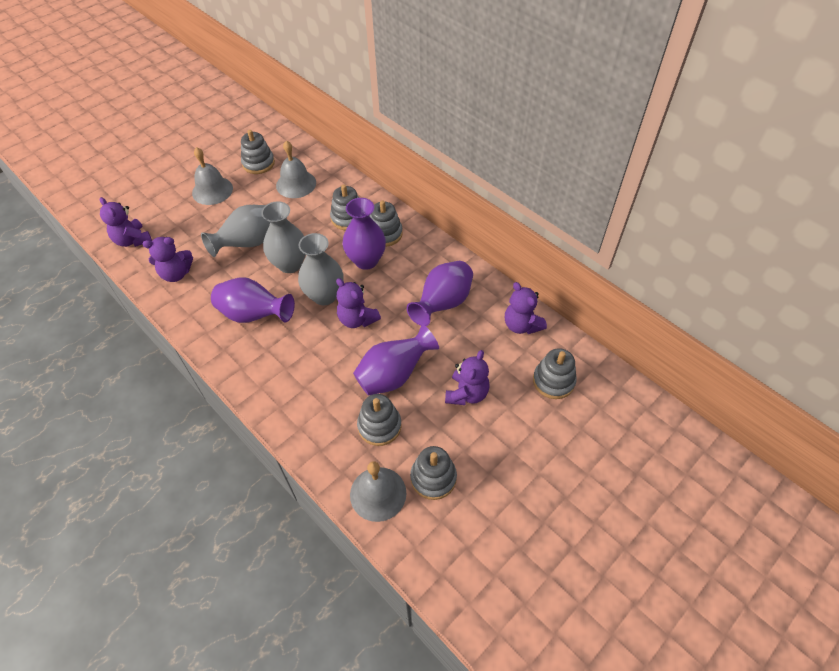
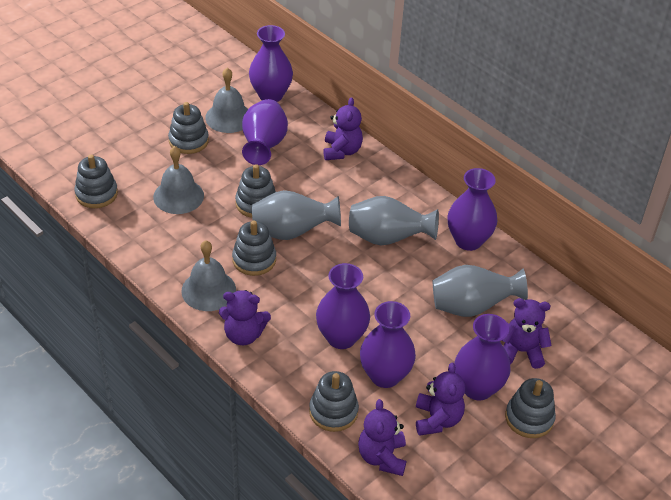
purple vase: 4 -> 6

